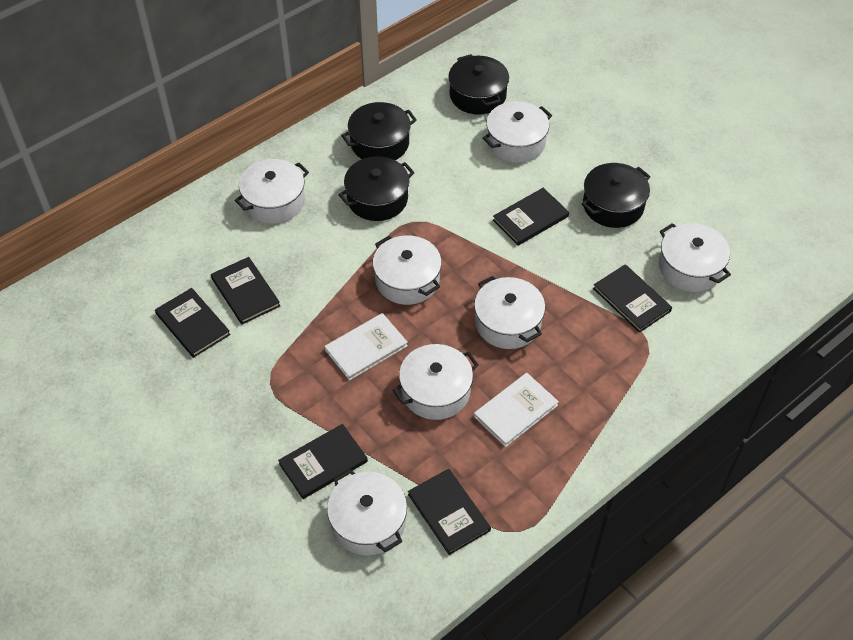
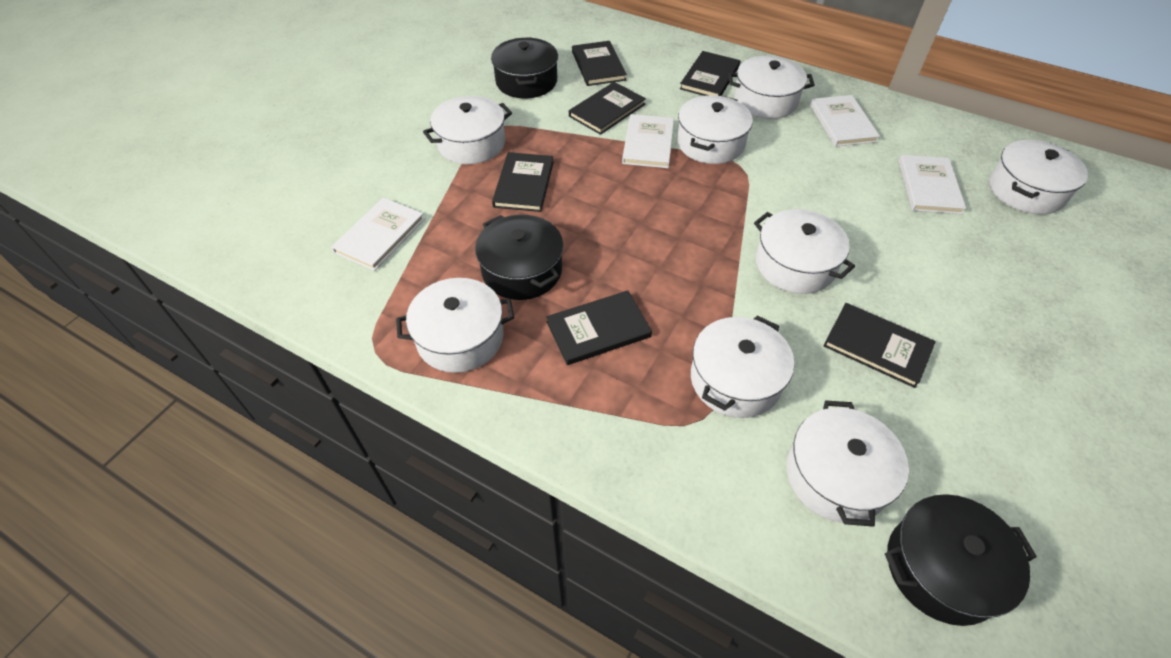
black pot: 4 -> 3
white book: 2 -> 4
white pot: 7 -> 8

